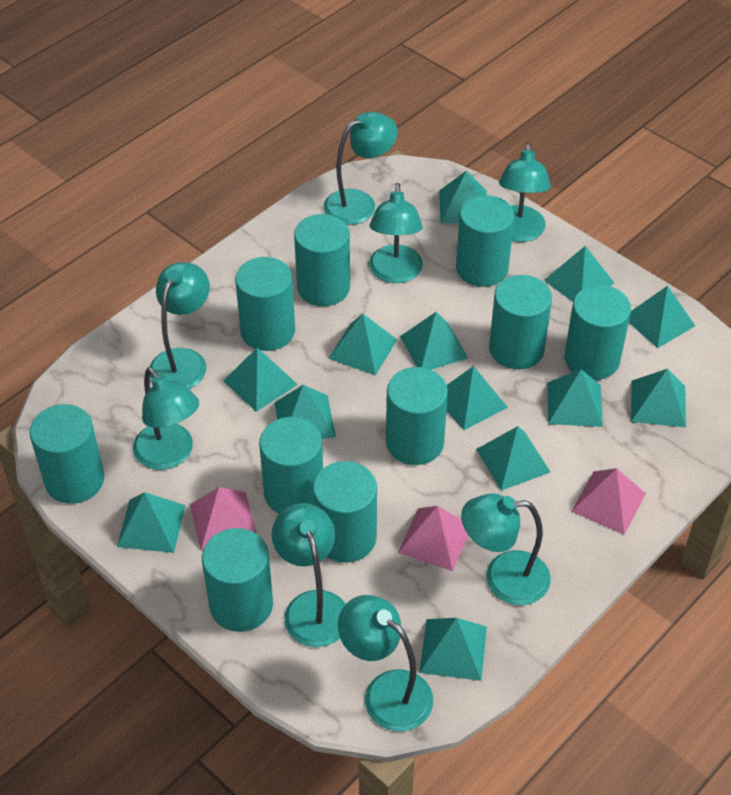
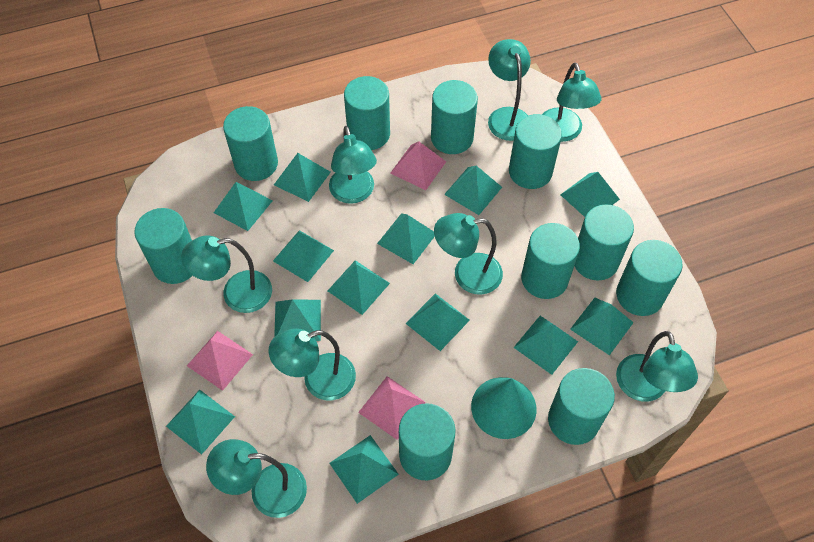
turquoise cone: 0 -> 1

